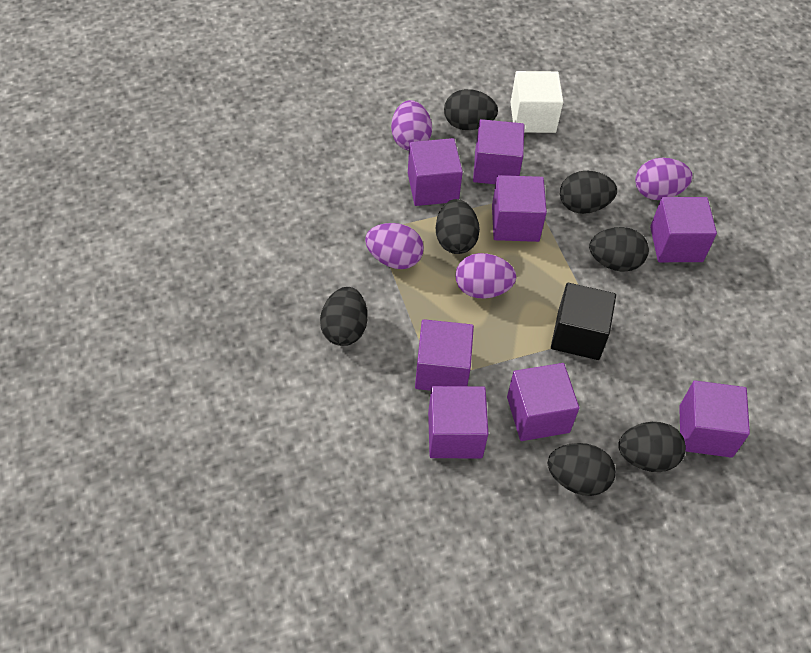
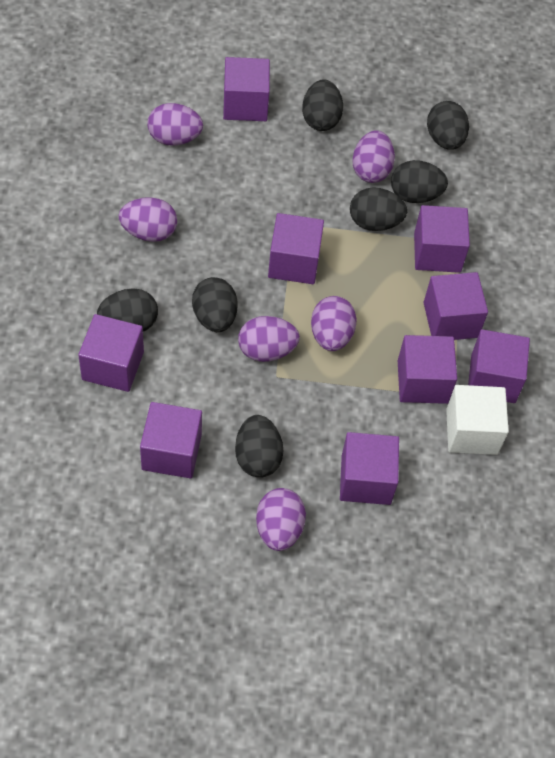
black cube: 1 -> 0
purple cube: 8 -> 9
purple egg: 4 -> 6

